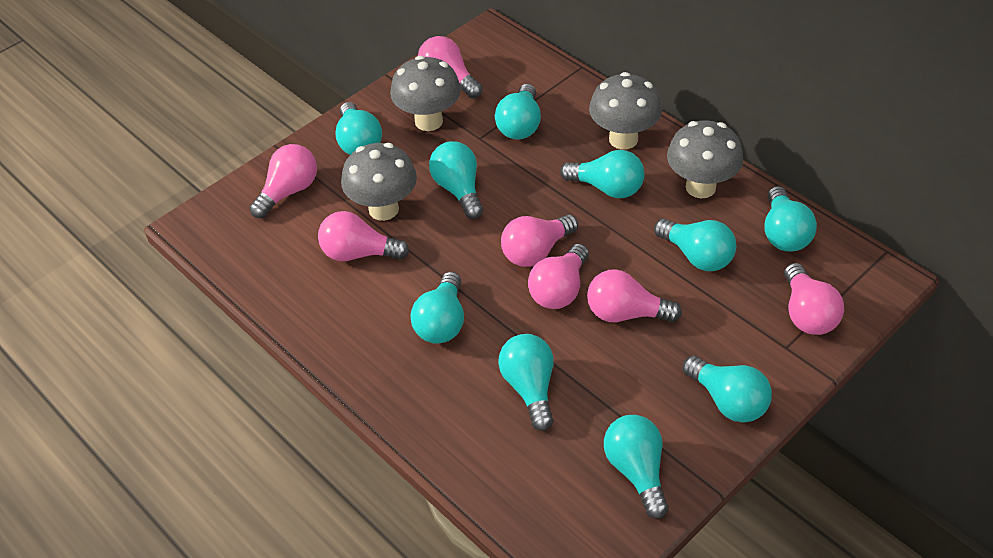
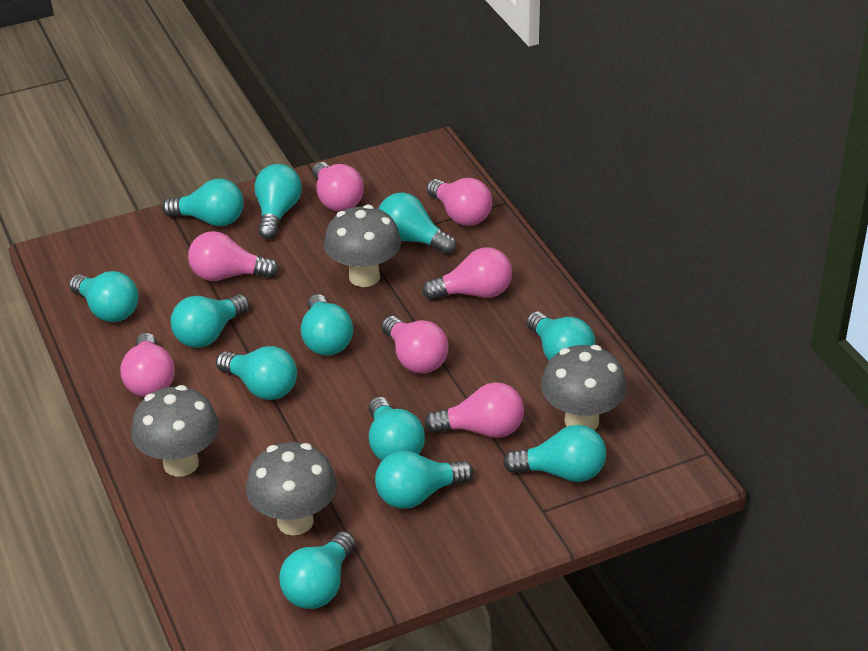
turquoise light bulb: 10 -> 12

